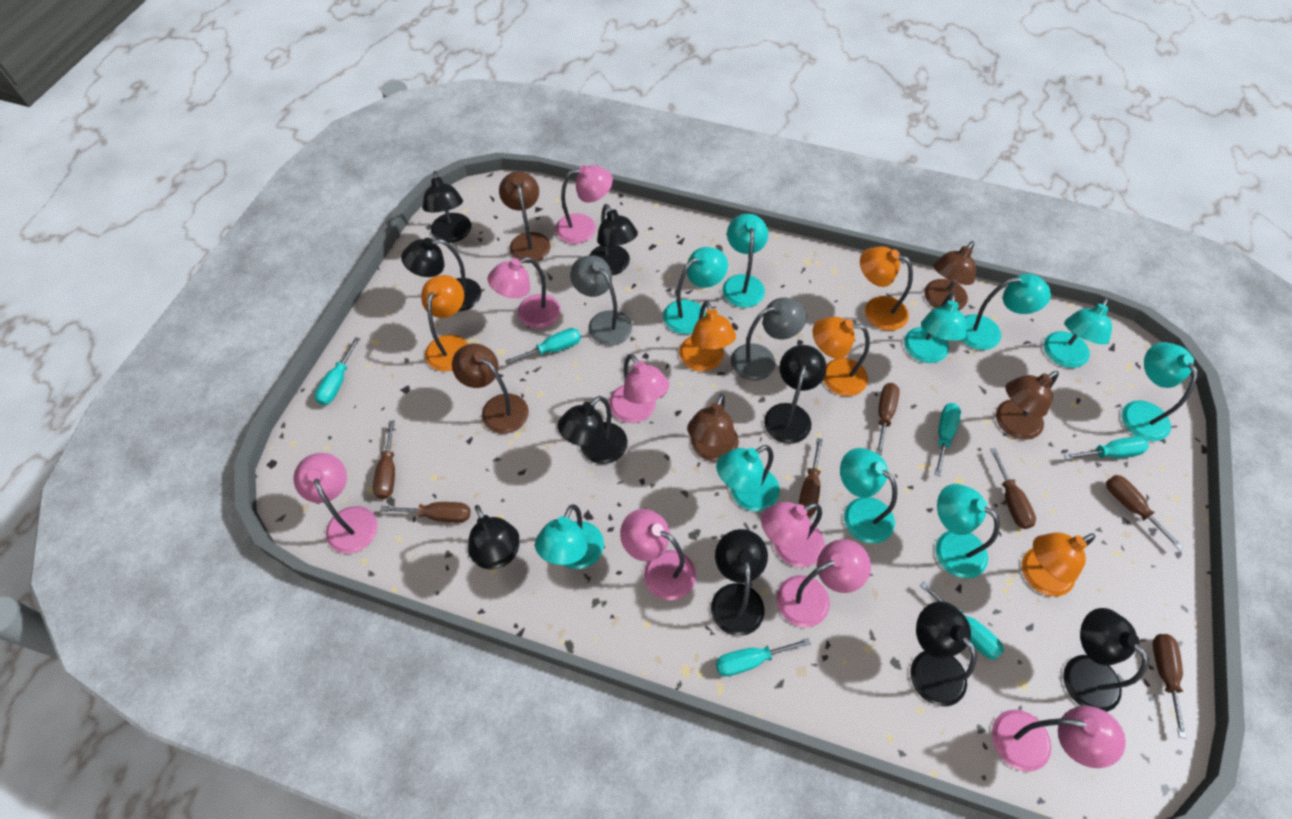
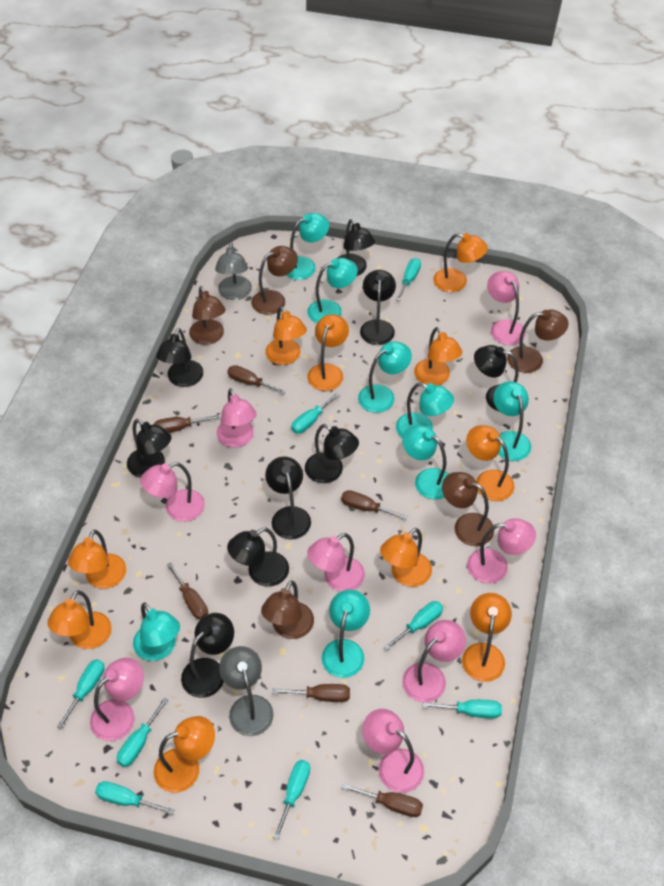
brown screwdriver: 7 -> 6
orange lamp: 5 -> 10
turquoise lamp: 10 -> 8
turquoise screwdriver: 6 -> 8

